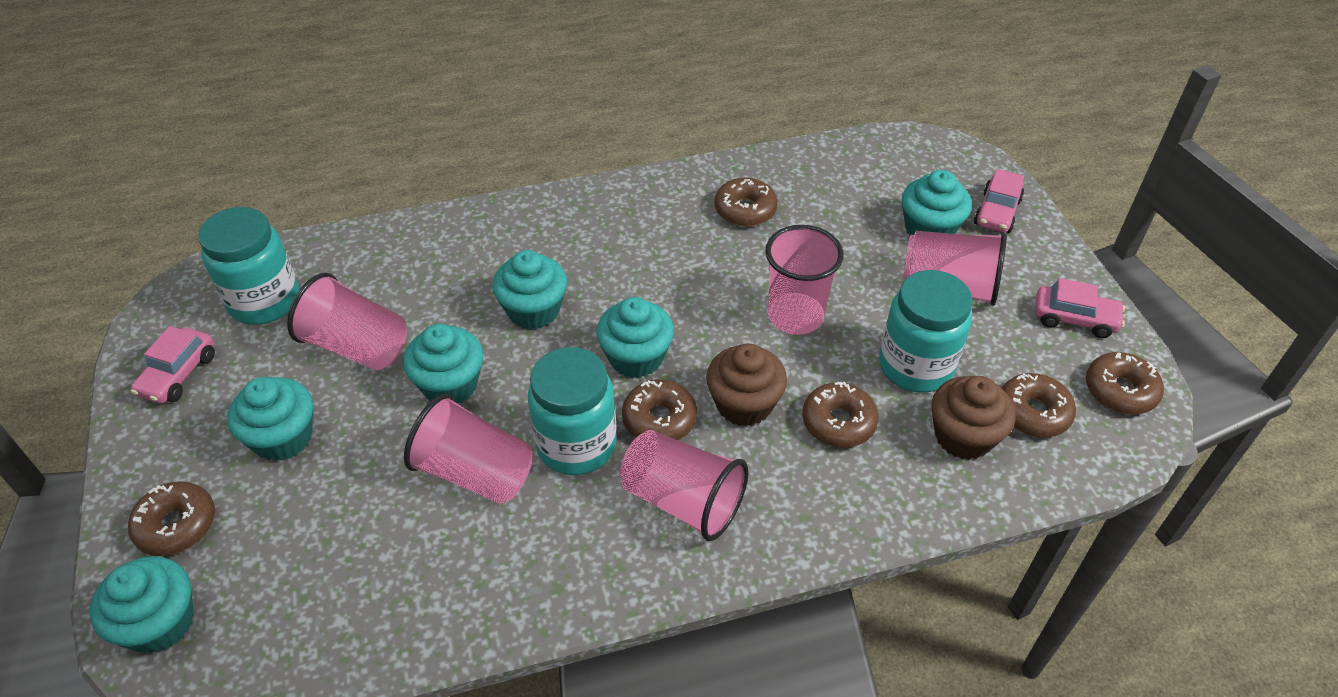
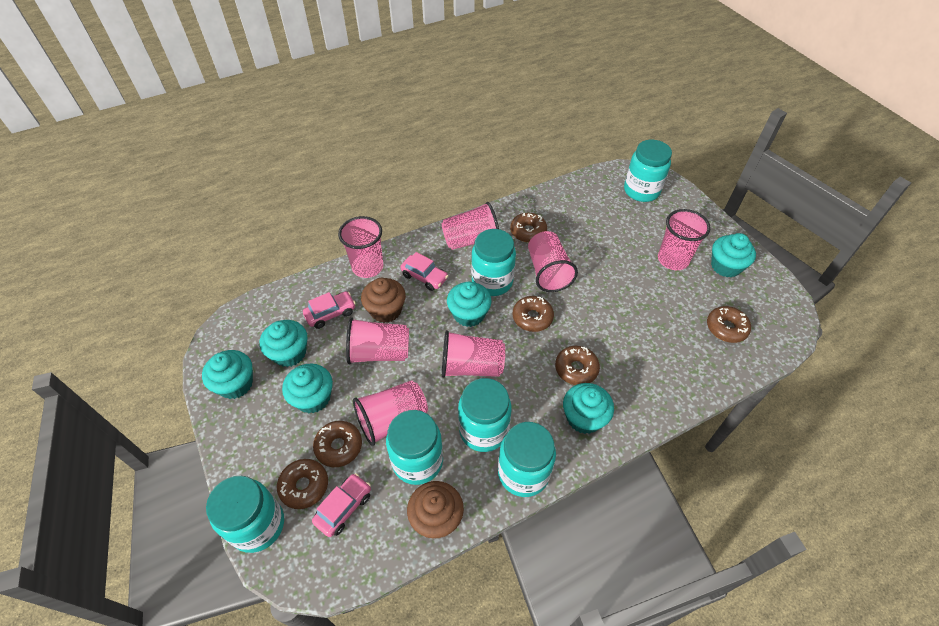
pink cup: 5 -> 7
turquoise jar: 3 -> 6

